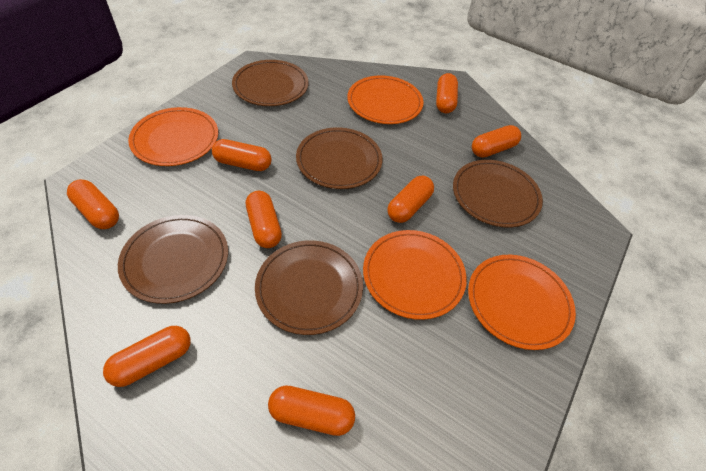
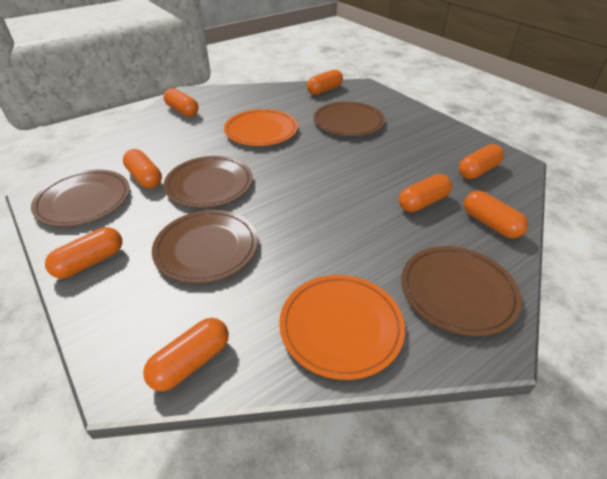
orange plate: 4 -> 2

